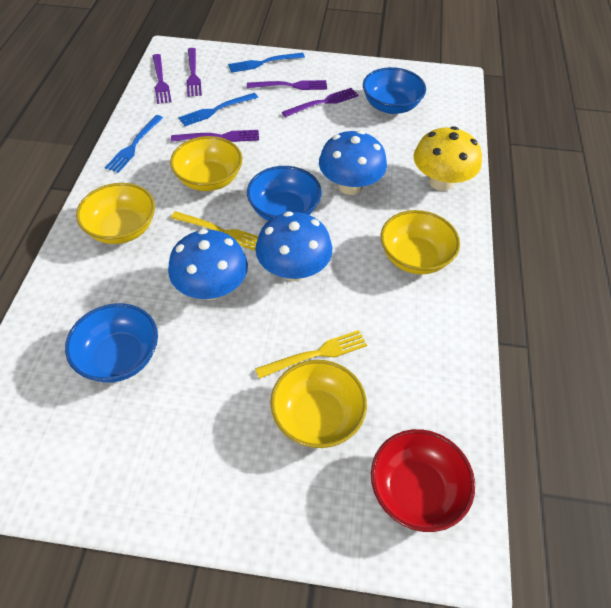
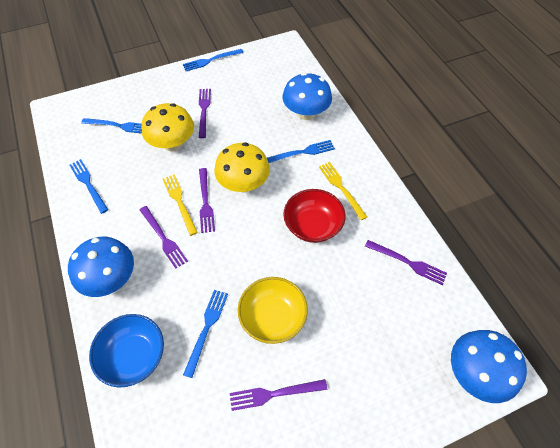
blue bowl: 3 -> 1
blue fork: 3 -> 5
yellow bowl: 4 -> 1
yellow mushroom: 1 -> 2

